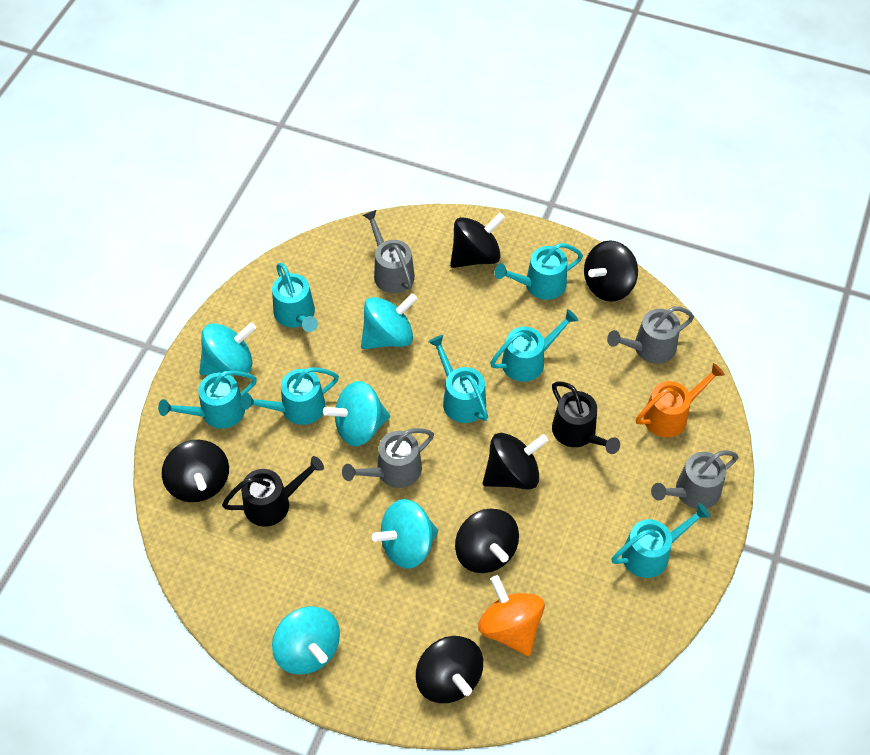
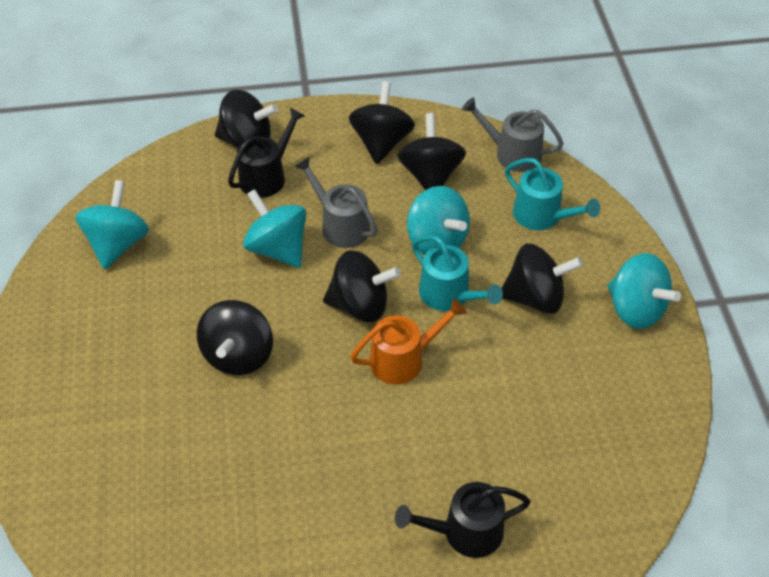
grey watering can: 4 -> 2
orange spinning top: 1 -> 0
turquoise spinning top: 5 -> 4
turquoise watering can: 7 -> 2

